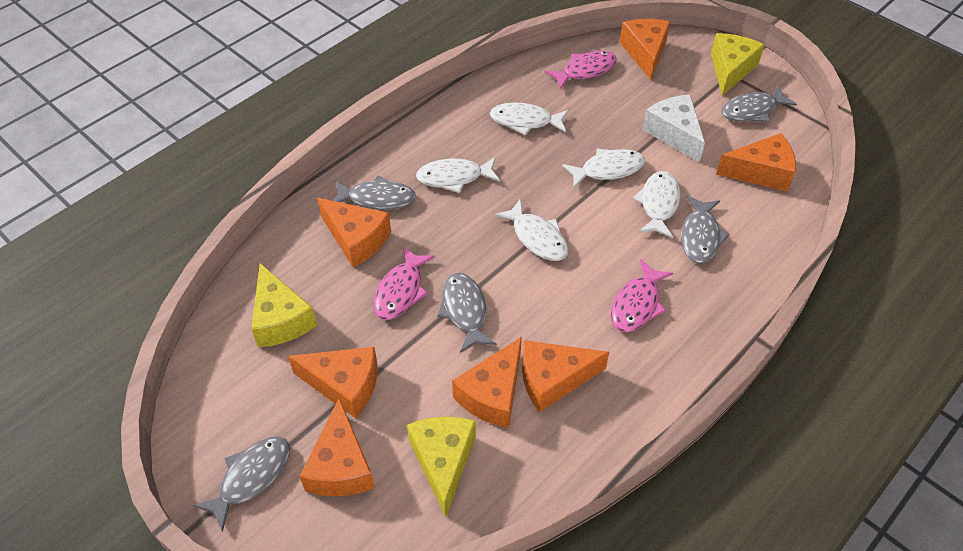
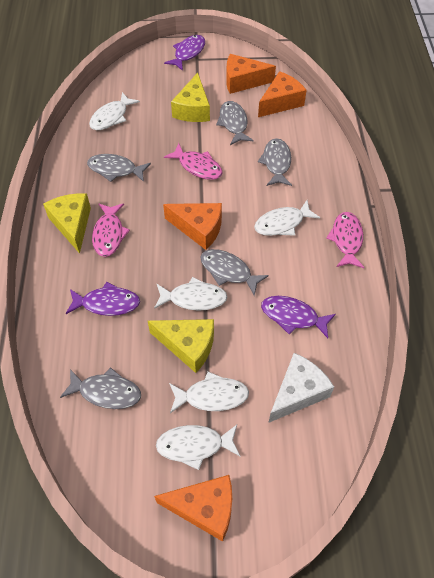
orange cheese: 7 -> 4
purple fish: 0 -> 3

